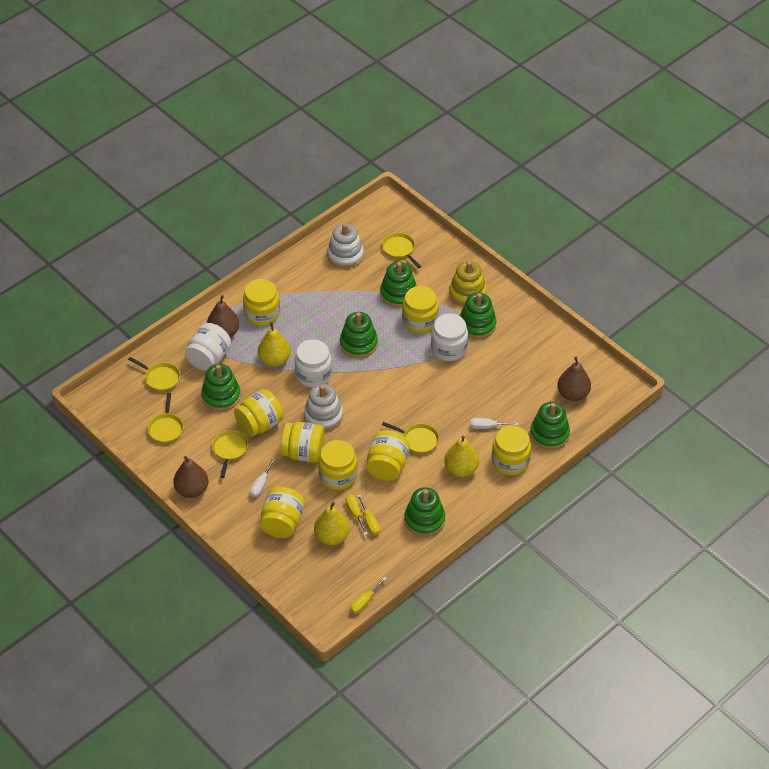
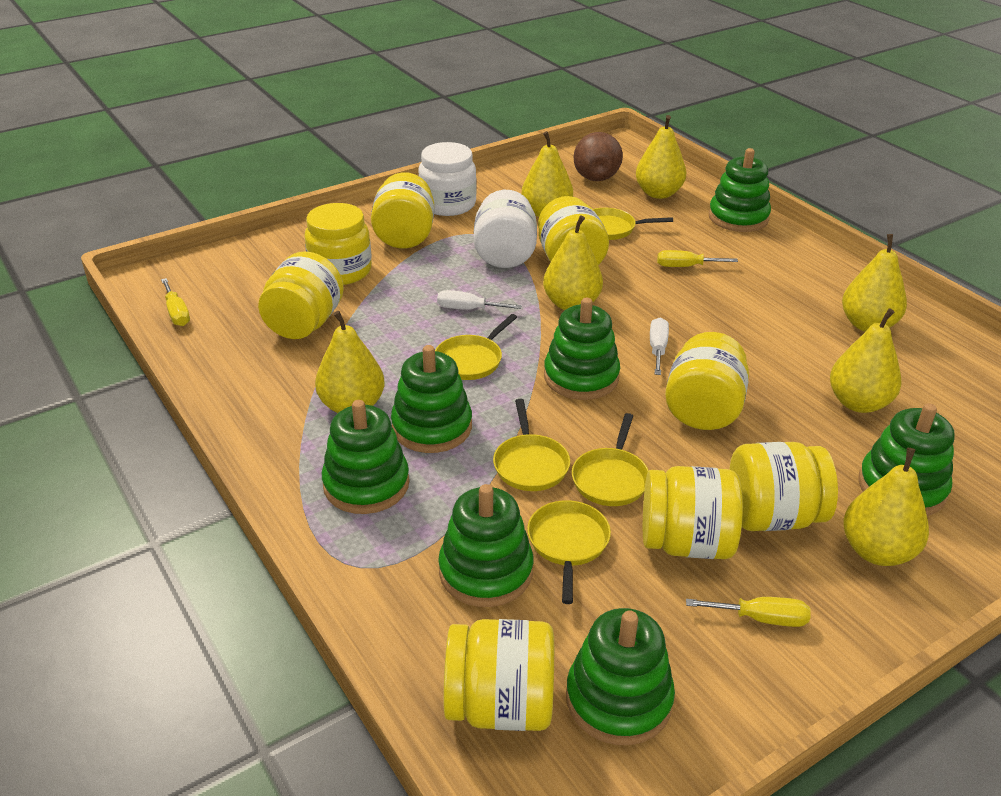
brown pear: 3 -> 1
green stacking toy: 6 -> 7
white jar: 3 -> 2
white stacking toy: 2 -> 0
yellow pear: 3 -> 7
yellow stacking toy: 1 -> 0

